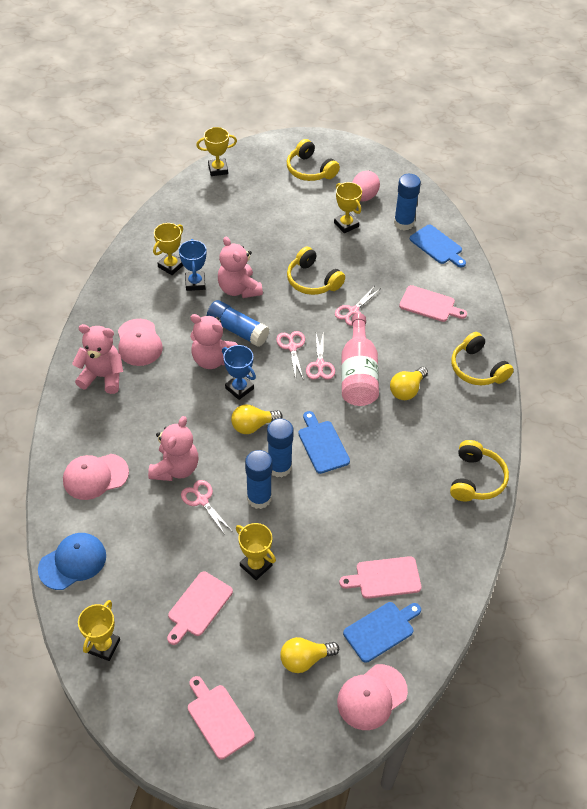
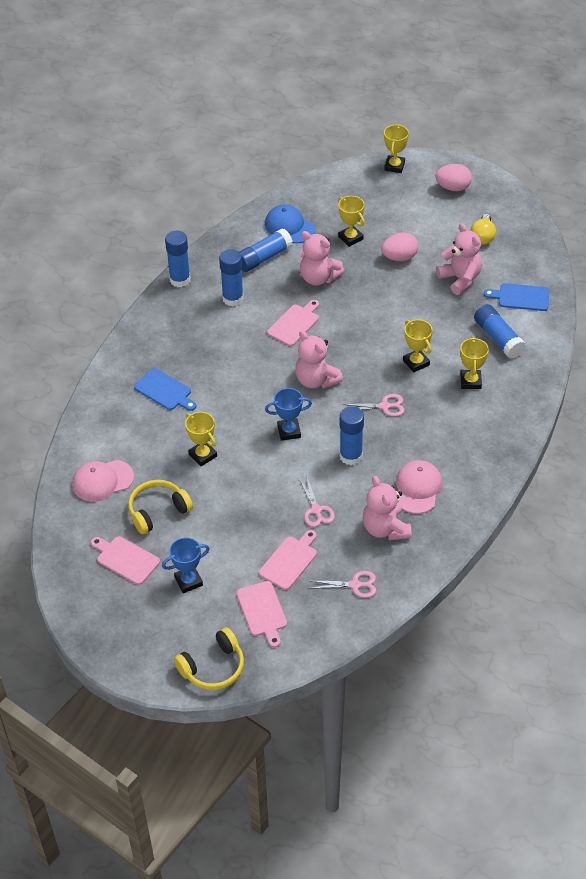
blue cutting board: 3 -> 2
blue glue stick: 4 -> 5
pink bottle: 1 -> 0
pink cap: 3 -> 2
pink egg: 1 -> 2
pink scissors: 4 -> 3
yellow headphones: 4 -> 2
yellow light bulb: 3 -> 1

